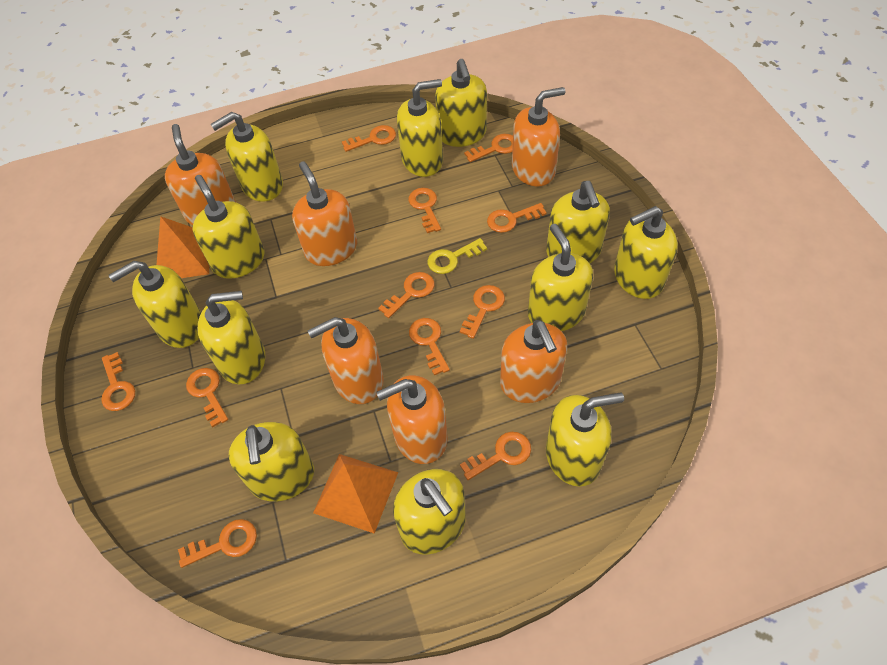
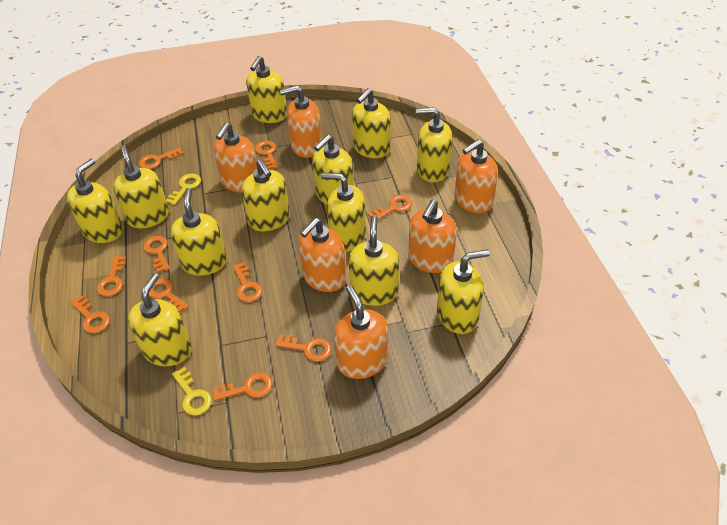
orange key: 11 -> 10
orange pyramid: 2 -> 0
yellow key: 1 -> 2

